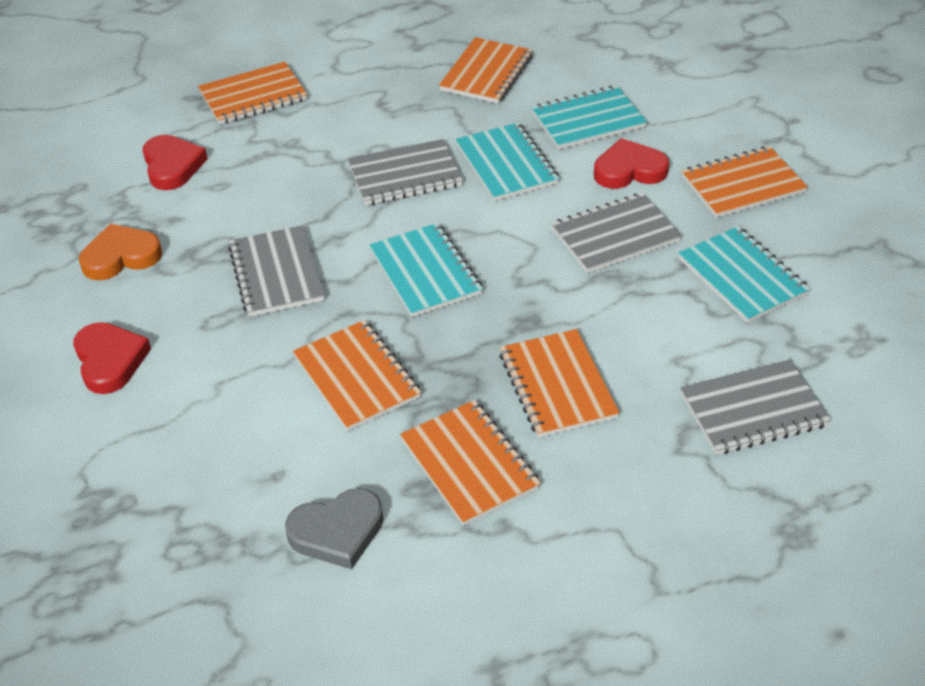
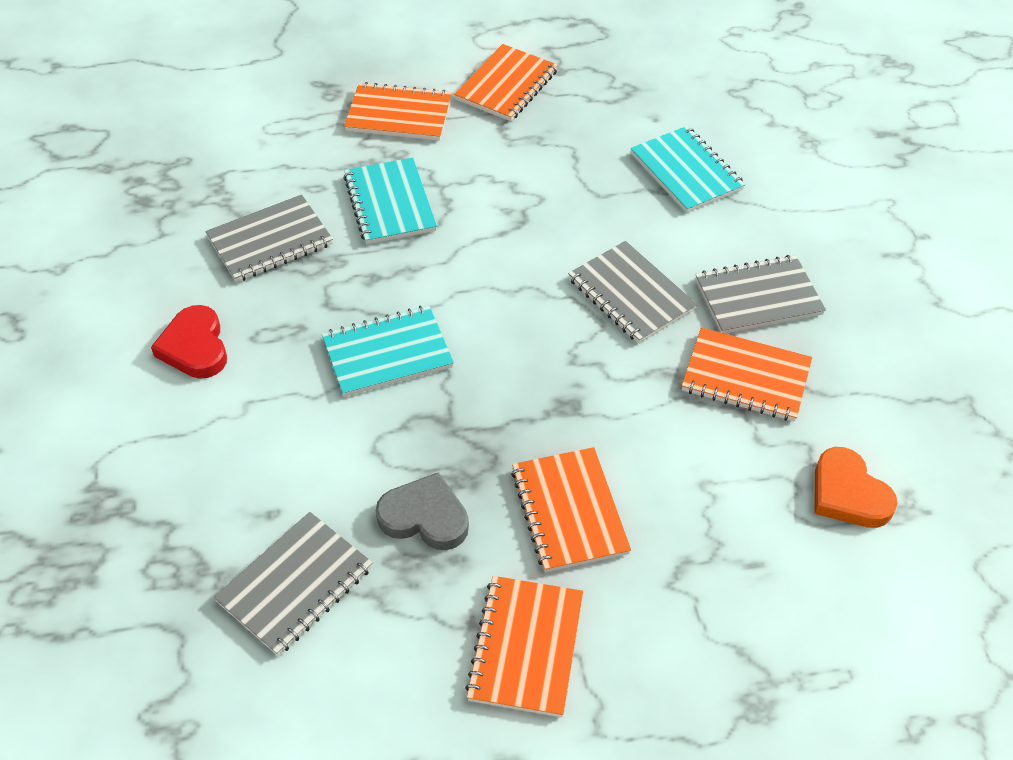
orange notebook: 6 -> 5
red heart: 3 -> 1
turquoise notebook: 4 -> 3

